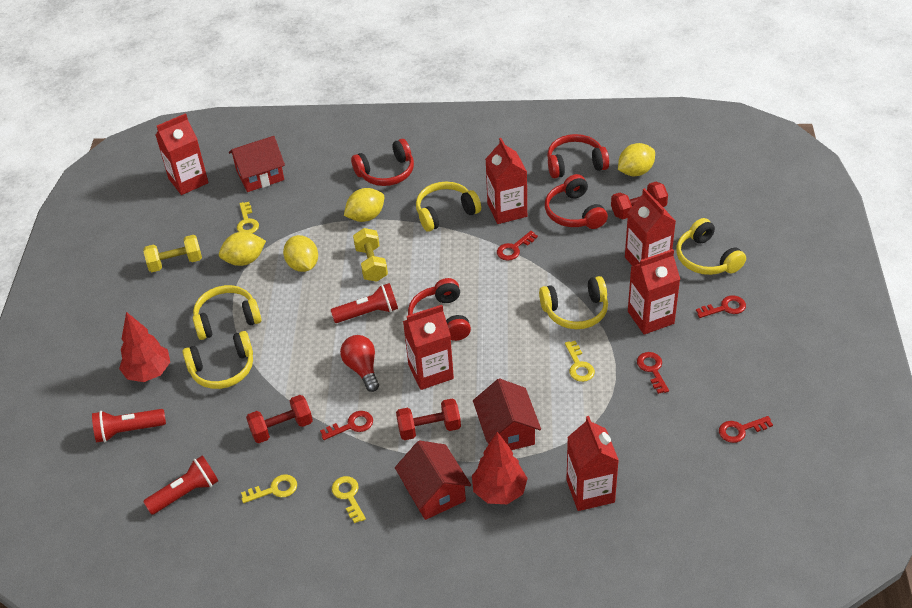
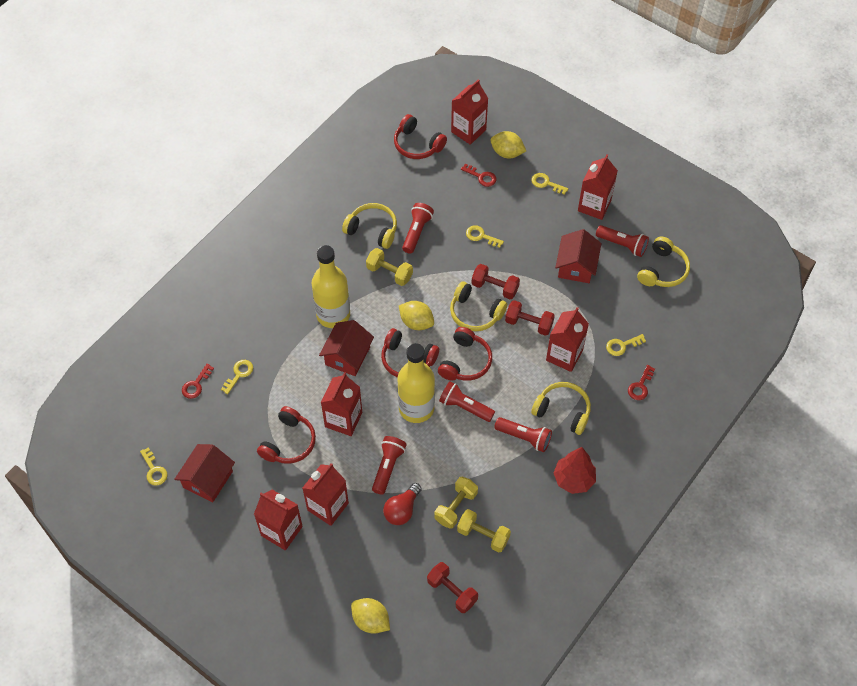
red flashlight: 3 -> 5
red key: 5 -> 3
red tree: 2 -> 1
yellow bottle: 0 -> 2
yellow dumbbell: 2 -> 3
yellow headphones: 5 -> 4
yellow key: 4 -> 5
yellow lemon: 4 -> 3

